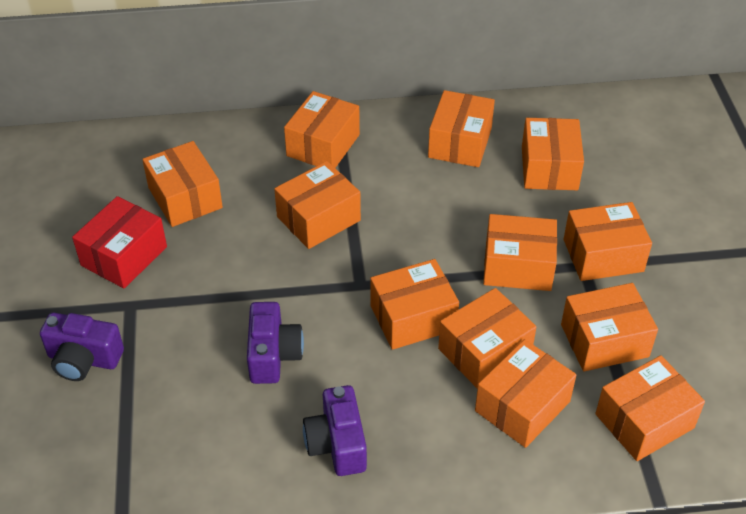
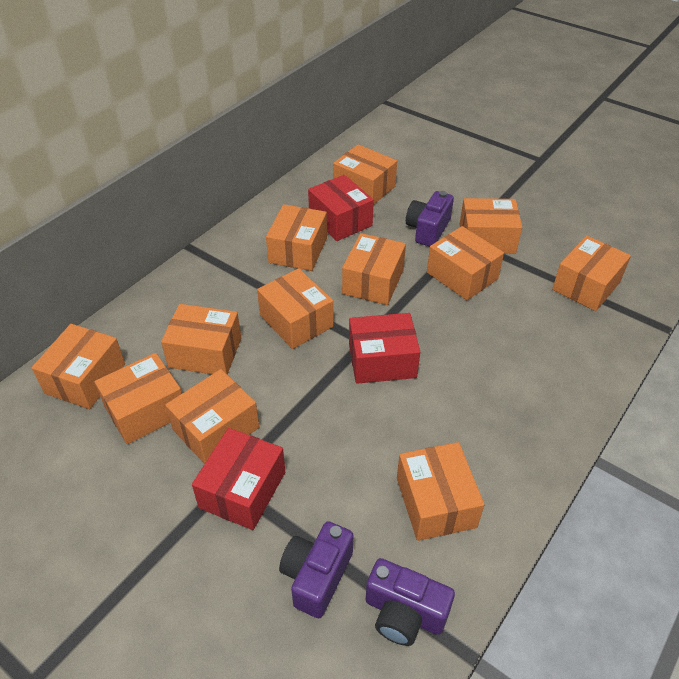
red box: 1 -> 3

